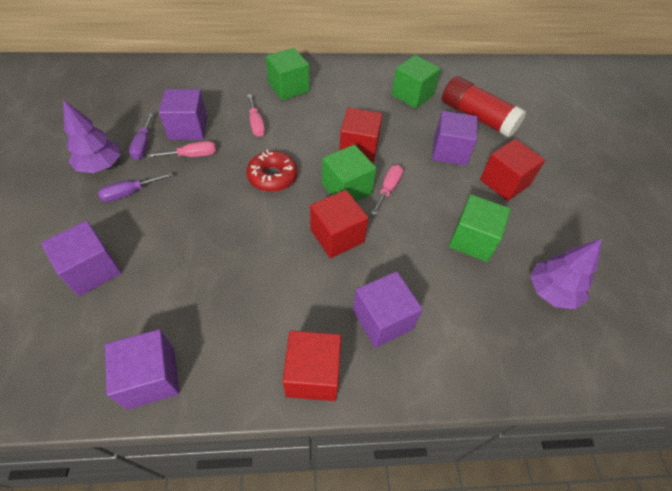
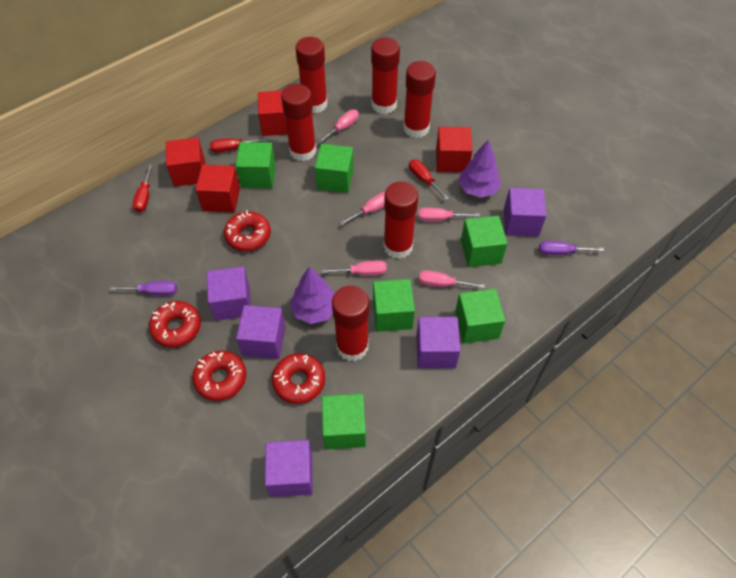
green cube: 4 -> 6
pink screwdriver: 3 -> 5
red donut: 1 -> 4
red glue stick: 1 -> 6
red screwdriver: 0 -> 3

